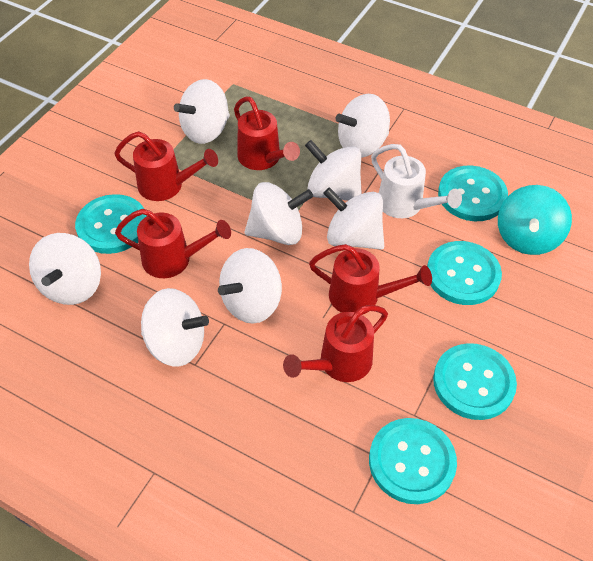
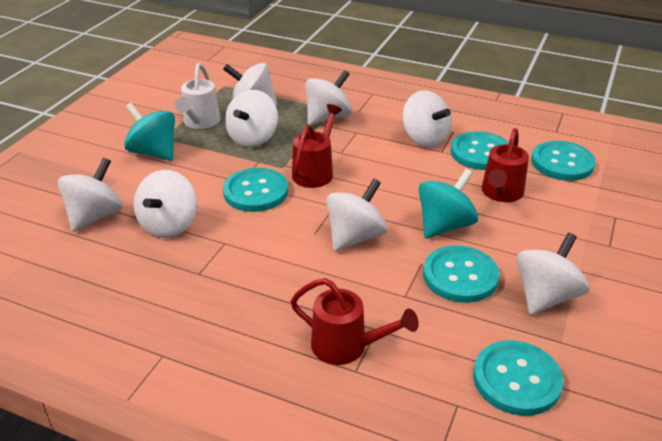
red watering can: 5 -> 3
turquoise spinning top: 1 -> 2

